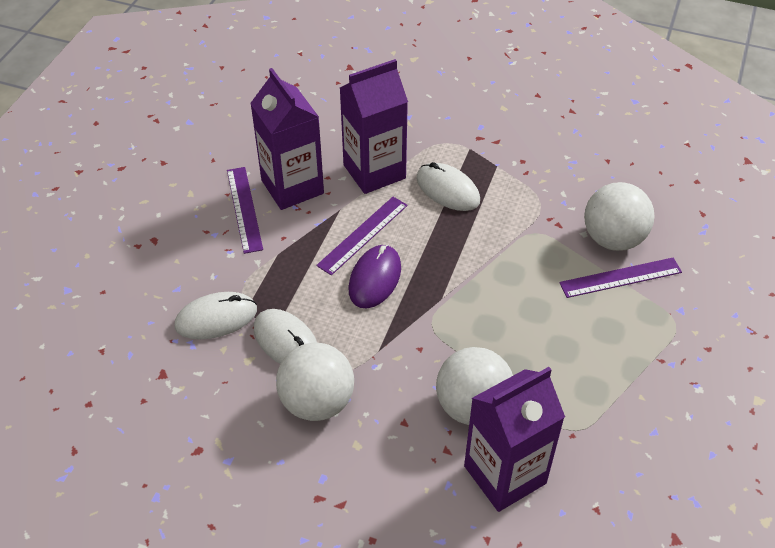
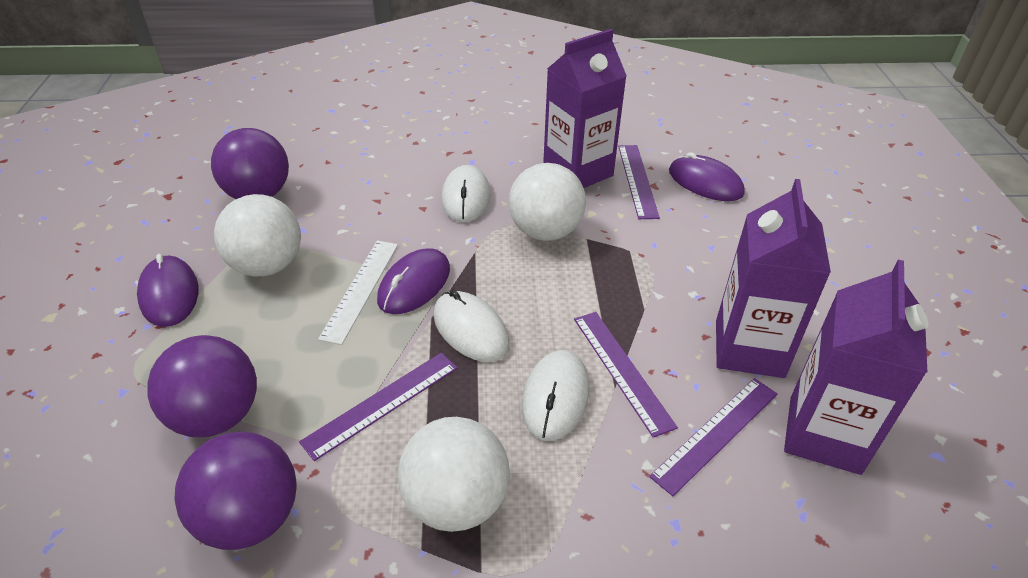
purple ball: 0 -> 3
purple mouse: 1 -> 3
purple ruler: 3 -> 4
white ruler: 0 -> 1

